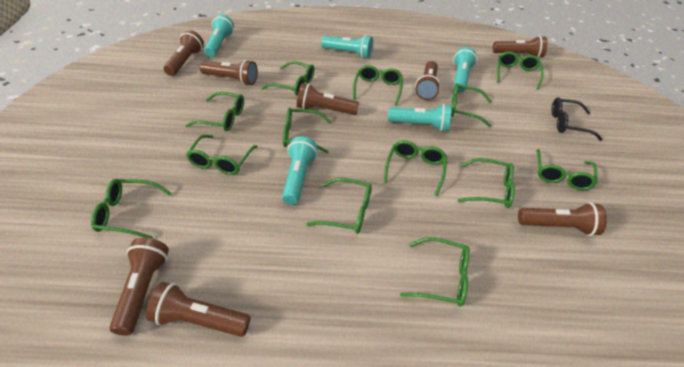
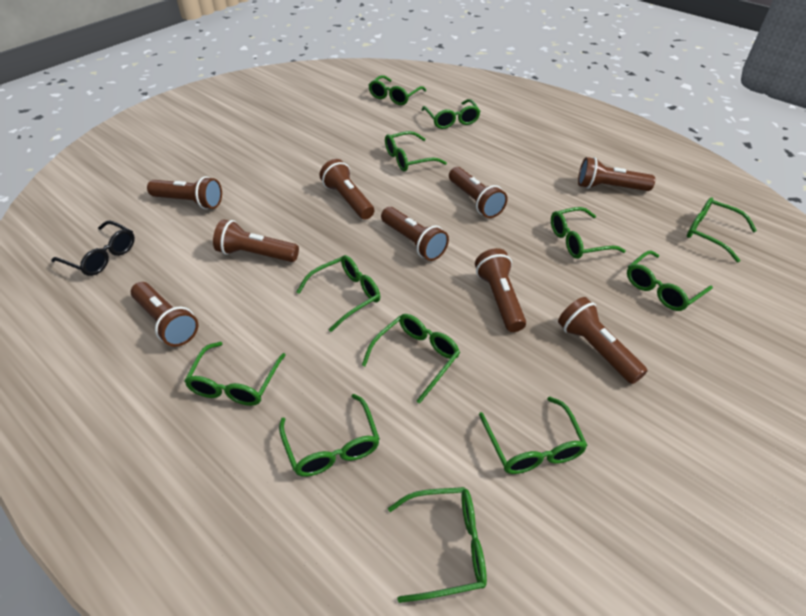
brown flashlight: 8 -> 9
green glasses: 13 -> 12
turquoise flashlight: 5 -> 0

